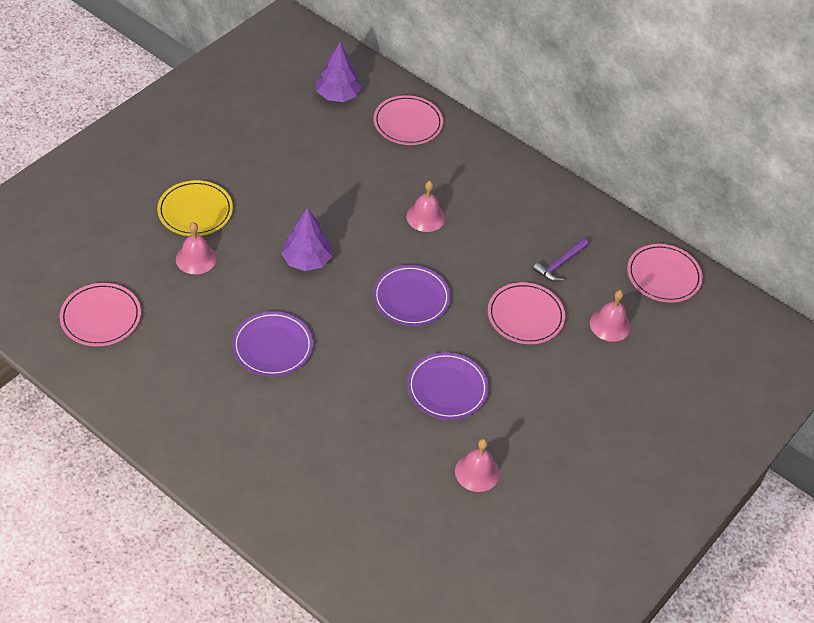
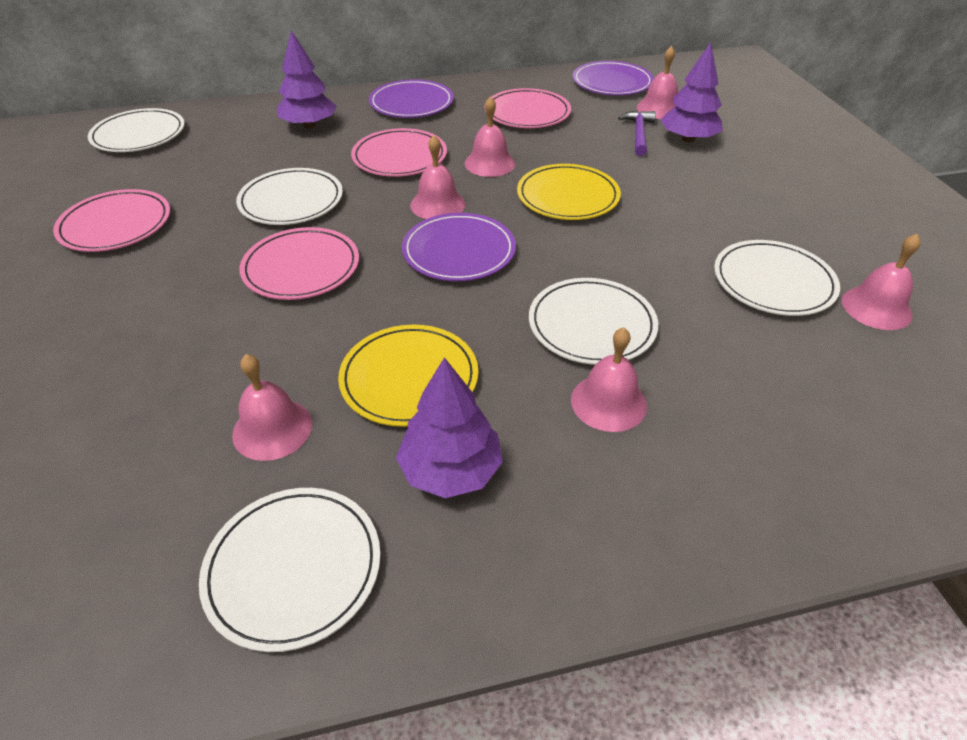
pink bell: 4 -> 6
purple tree: 2 -> 3
white plate: 0 -> 5
yellow plate: 1 -> 2

